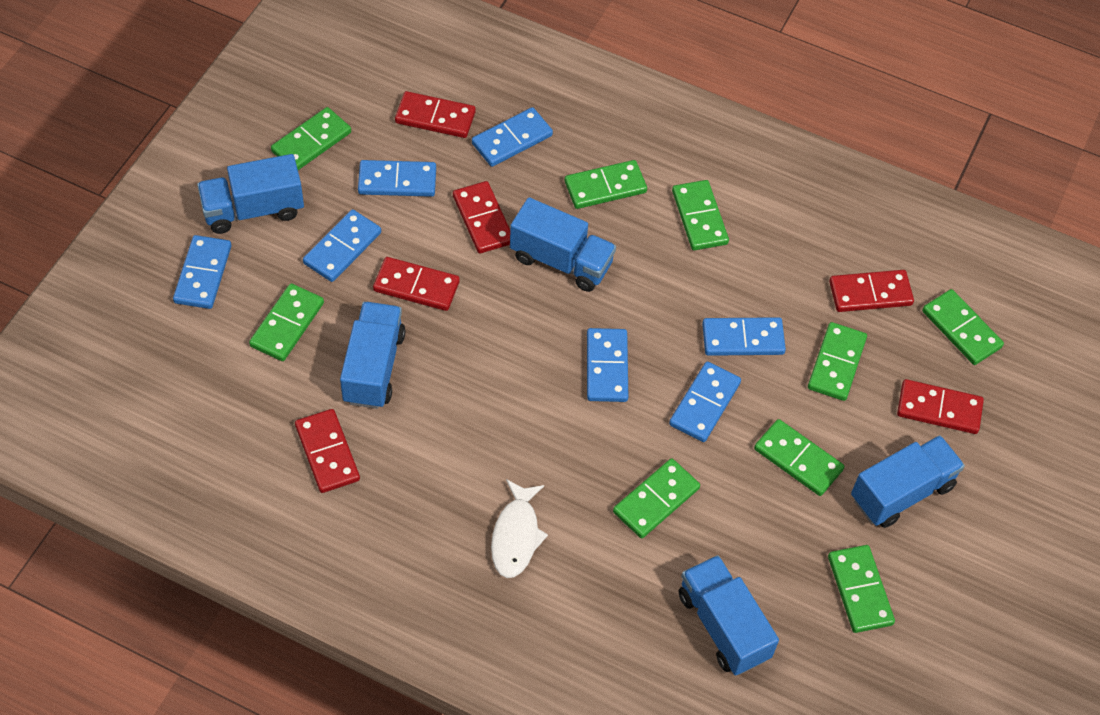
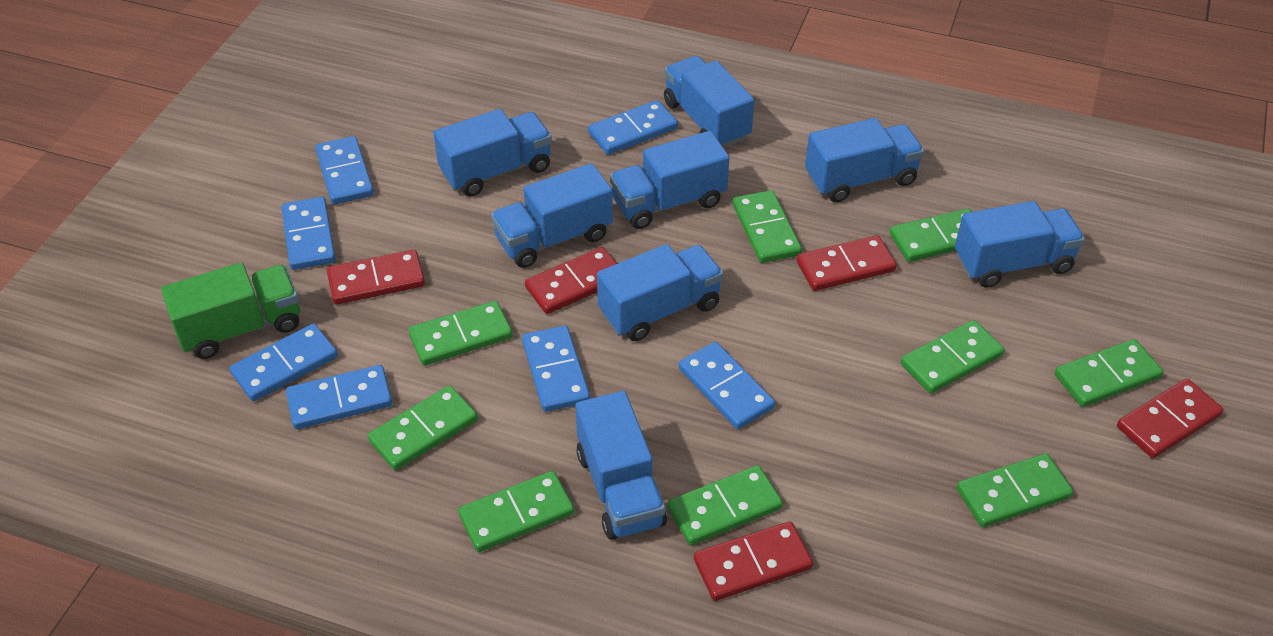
blue truck: 5 -> 8
green truck: 0 -> 1
red domino: 6 -> 5
white fish: 1 -> 0

